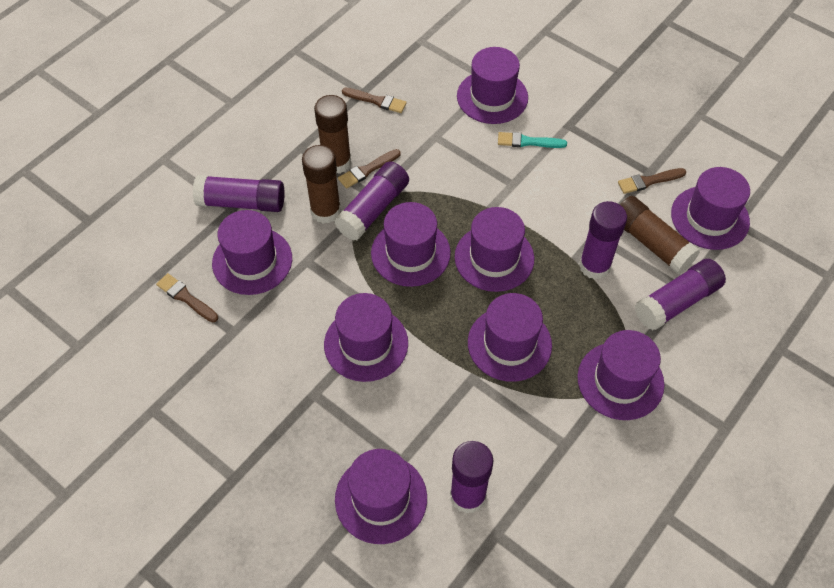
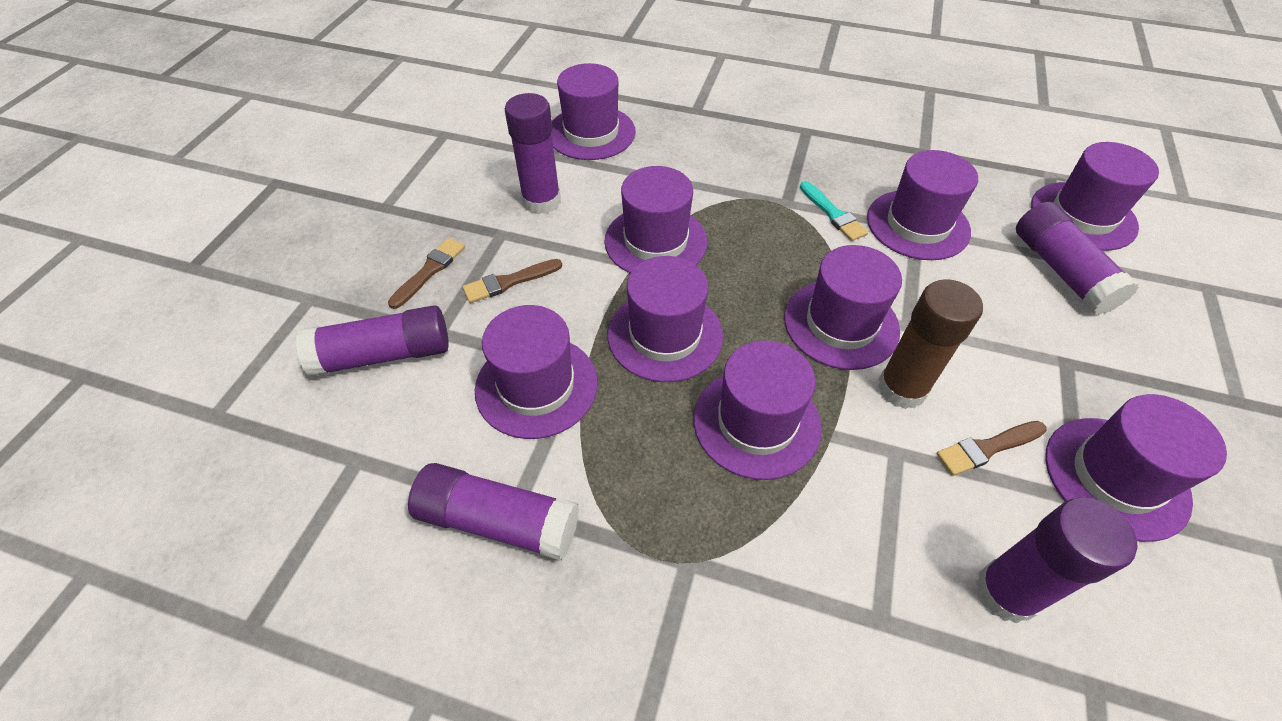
brown brush: 4 -> 3
brown glue stick: 3 -> 1

